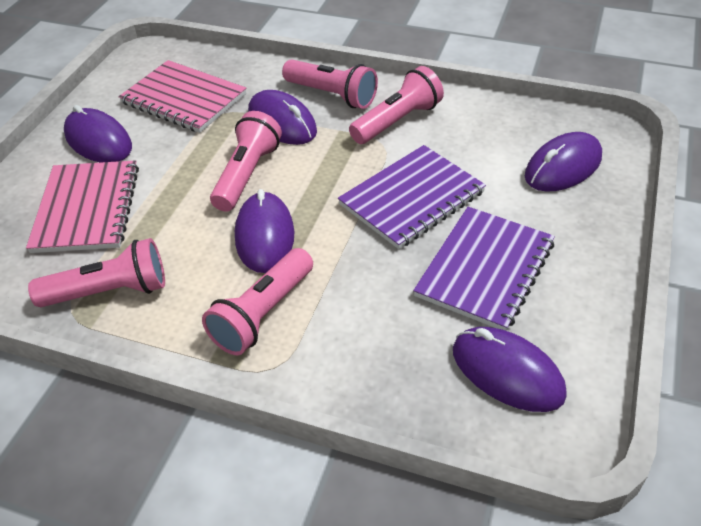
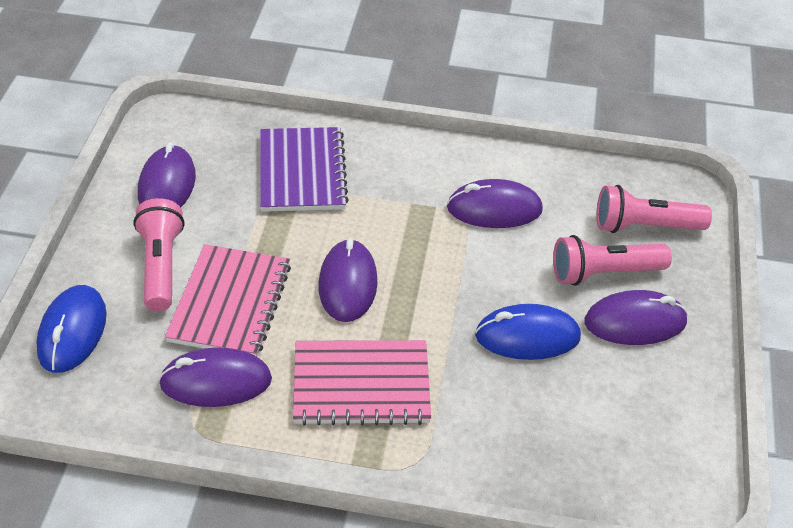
blue mouse: 0 -> 2
pink flashlight: 5 -> 3
purple notebook: 2 -> 1

